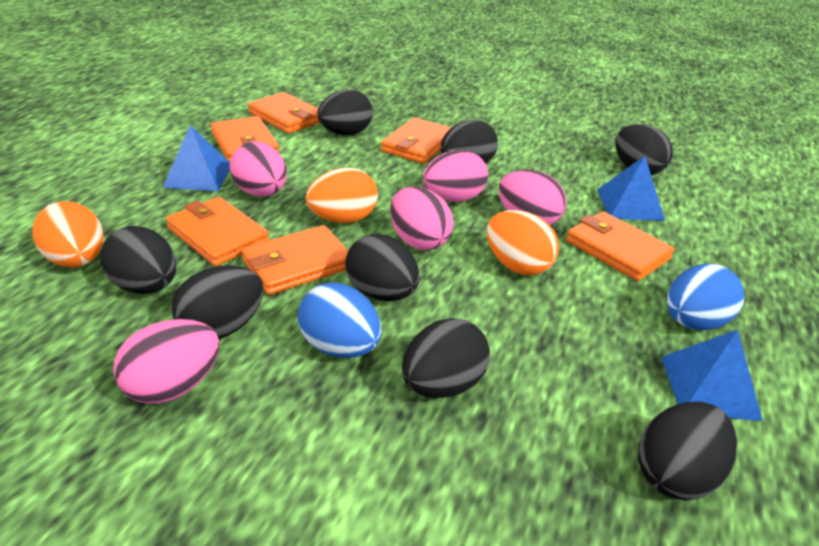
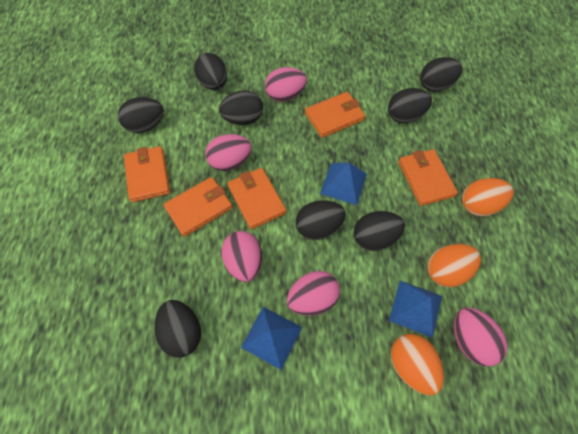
blue egg: 2 -> 0
orange wallet: 6 -> 5

